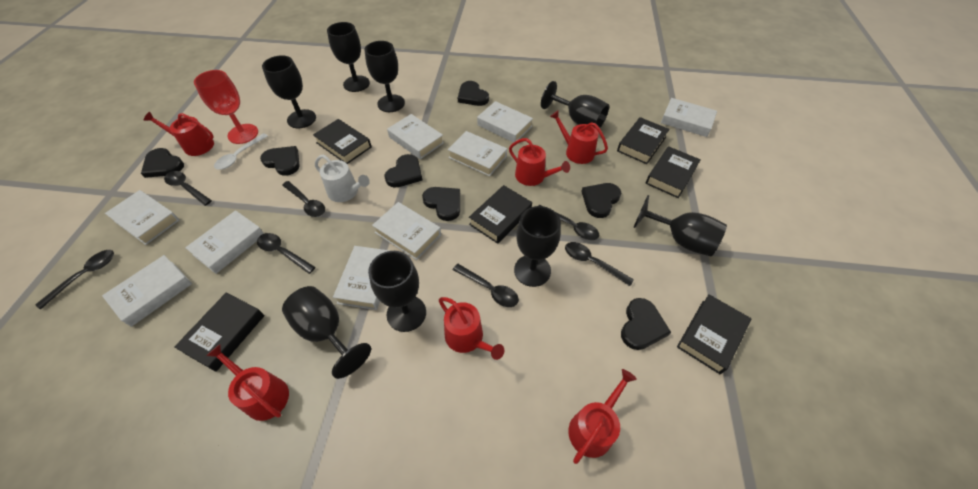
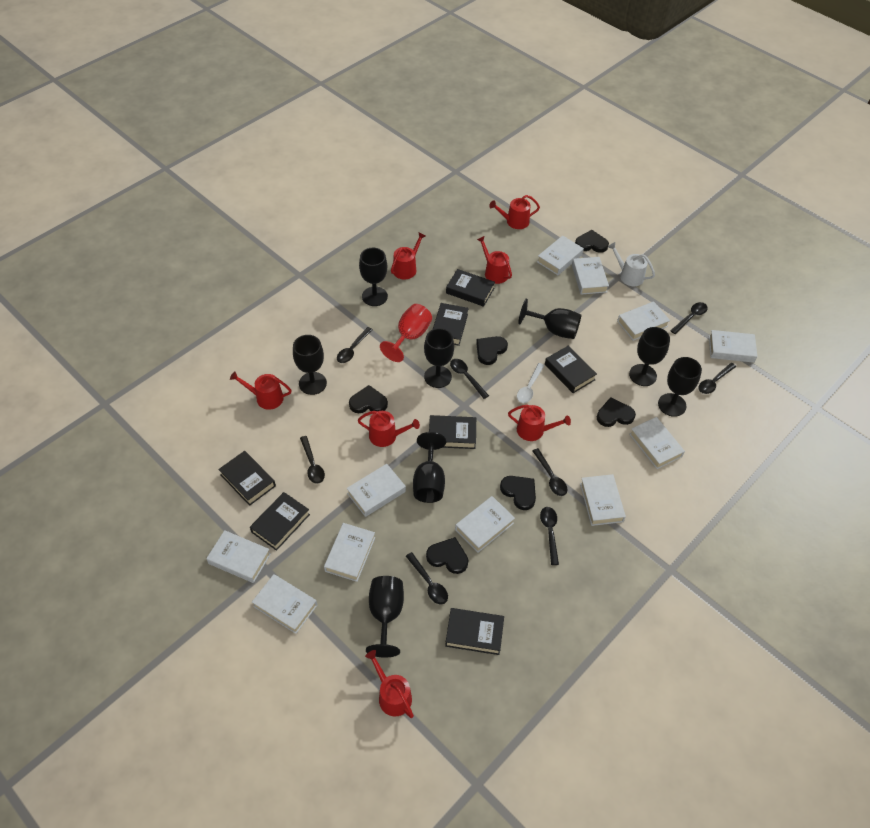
black book: 6 -> 7
black heart: 7 -> 6
black spoon: 7 -> 8
red watering can: 6 -> 7
white book: 9 -> 11

